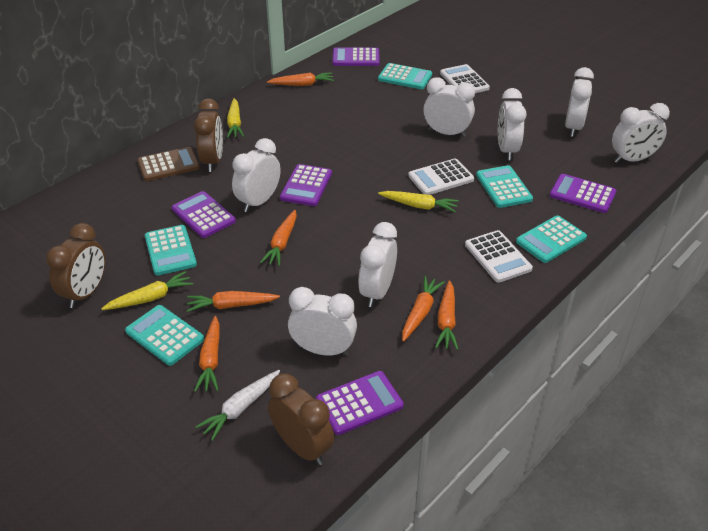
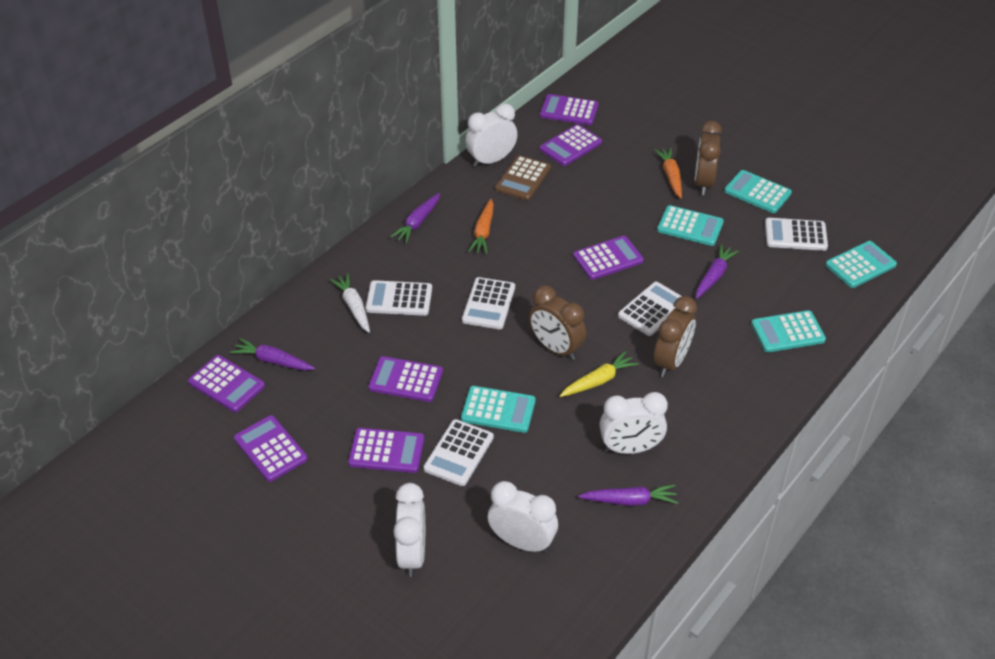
orange carrot: 6 -> 2
purple calculator: 5 -> 7
purple carrot: 0 -> 4
white calculator: 3 -> 5
white clock: 7 -> 4
yellow carrot: 3 -> 1

